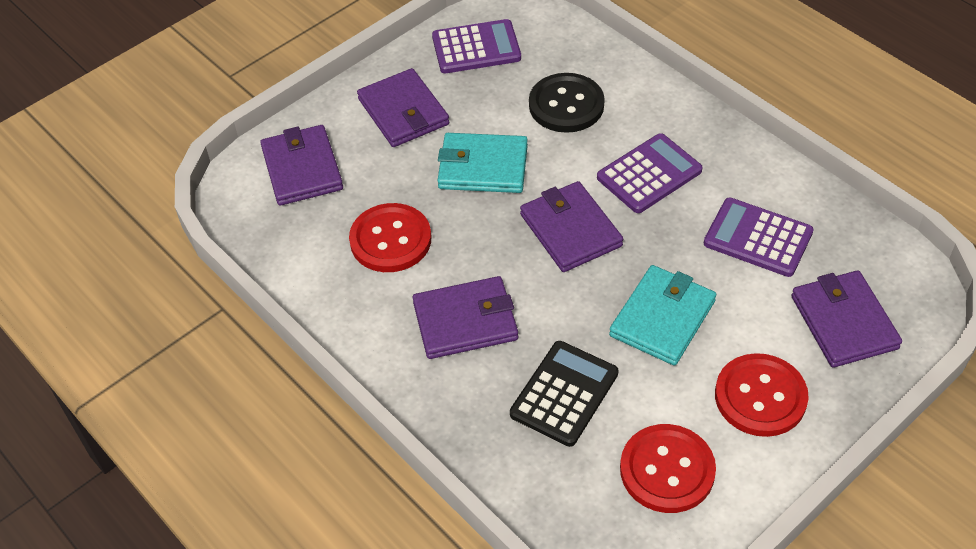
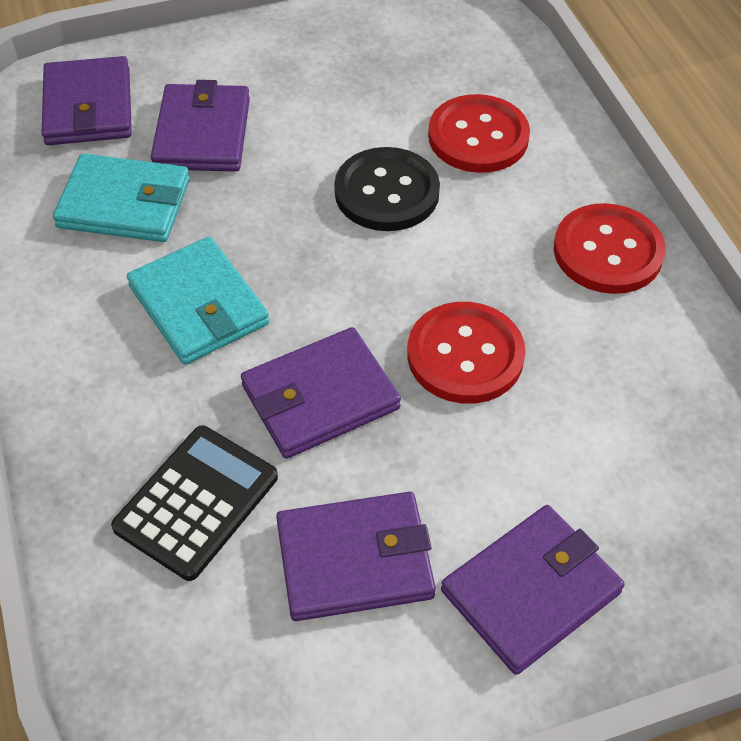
purple calculator: 3 -> 0

